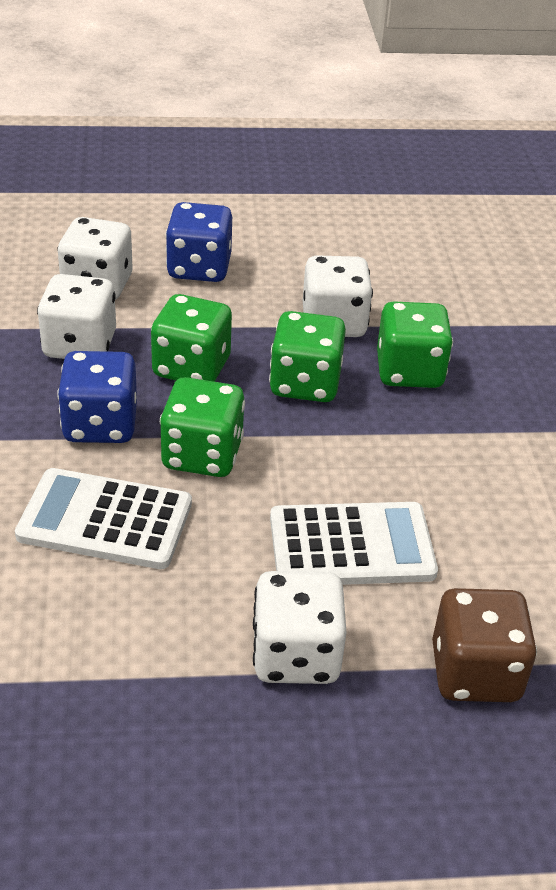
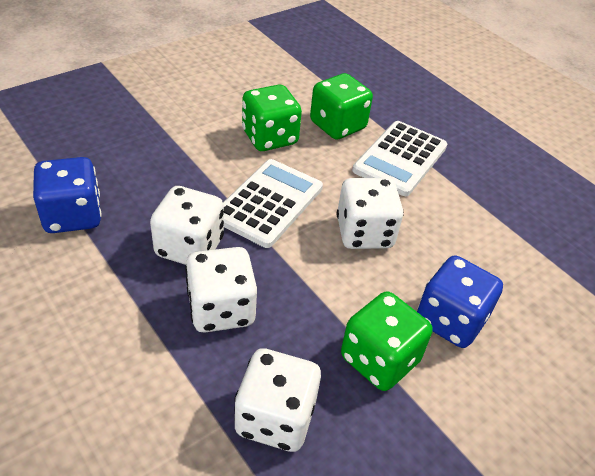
brown dice: 1 -> 0
green dice: 4 -> 3

